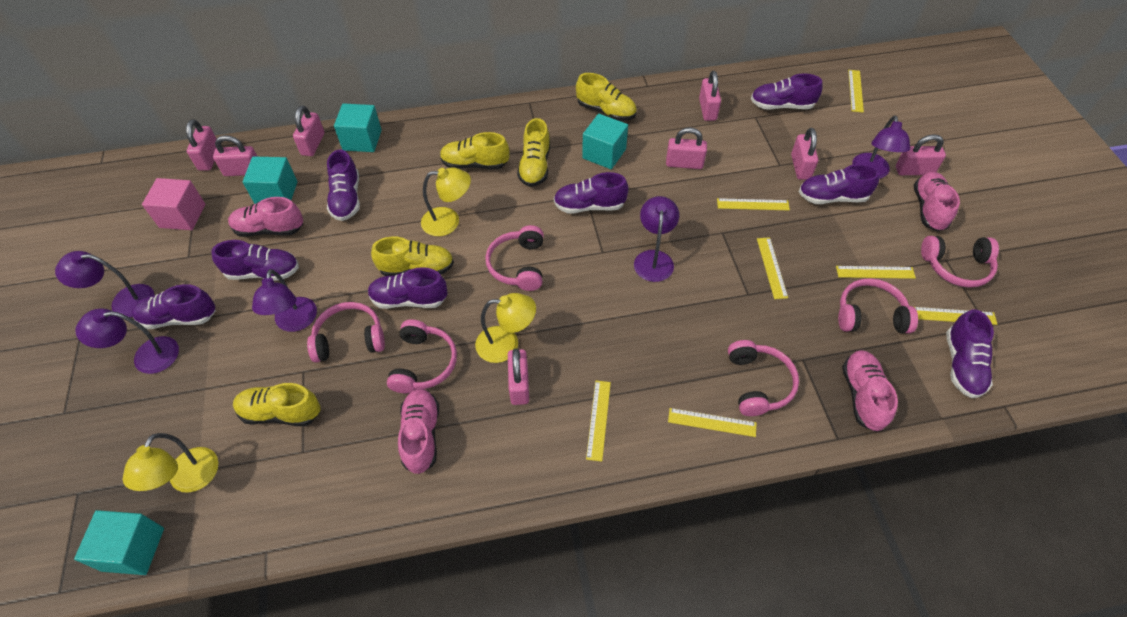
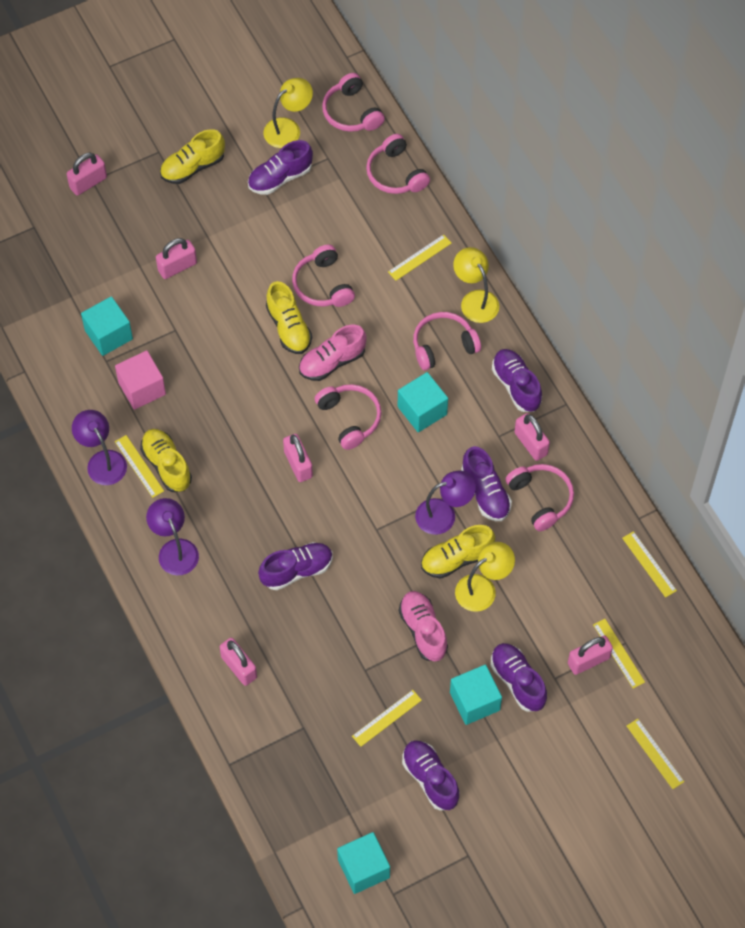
pink padlock: 8 -> 6
pink shoe: 4 -> 2
purple lamp: 5 -> 3
purple shoe: 8 -> 6
yellow ruler: 7 -> 6
yellow shoe: 5 -> 4

